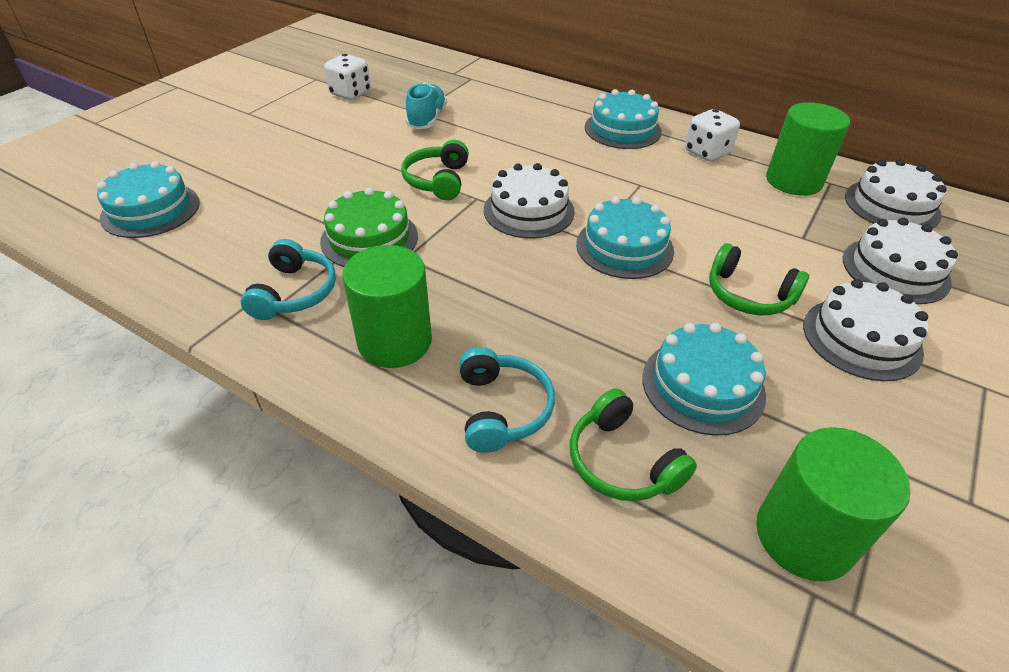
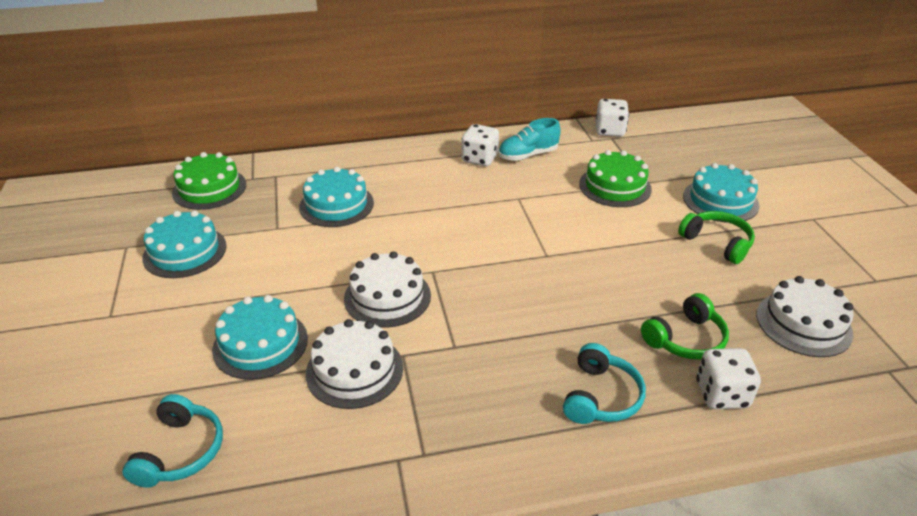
green cake: 1 -> 2
green cylinder: 3 -> 0
green headphones: 3 -> 2
white cake: 4 -> 3
white dice: 2 -> 3

